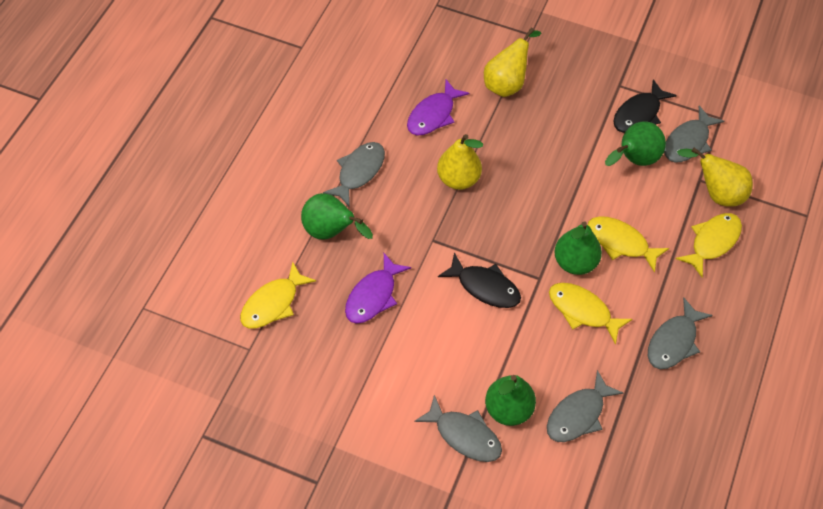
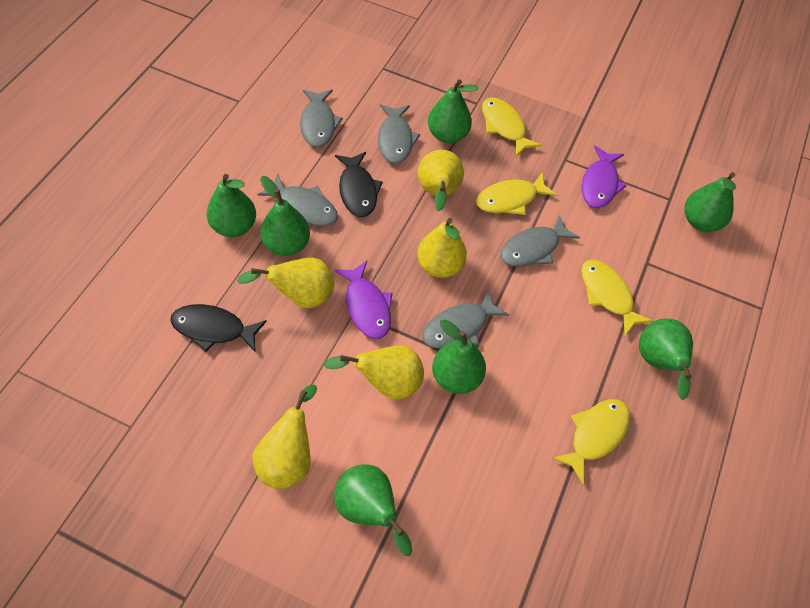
green pear: 4 -> 7
yellow pear: 3 -> 5

